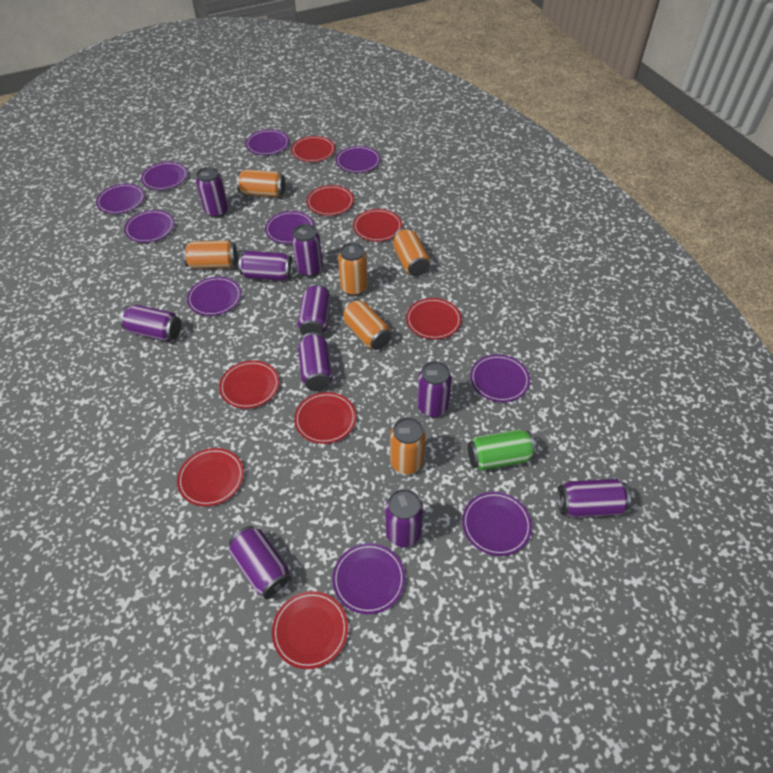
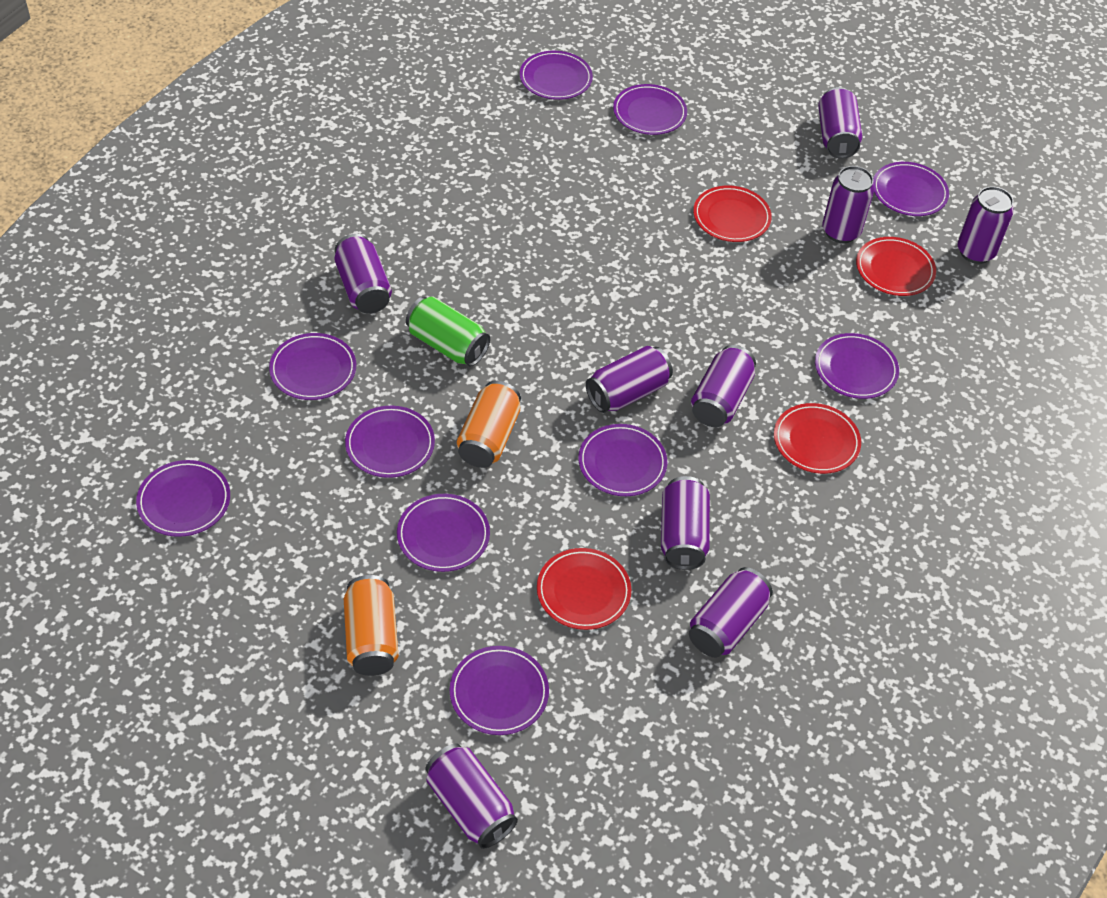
orange can: 6 -> 2
purple can: 10 -> 9
red plate: 8 -> 4

